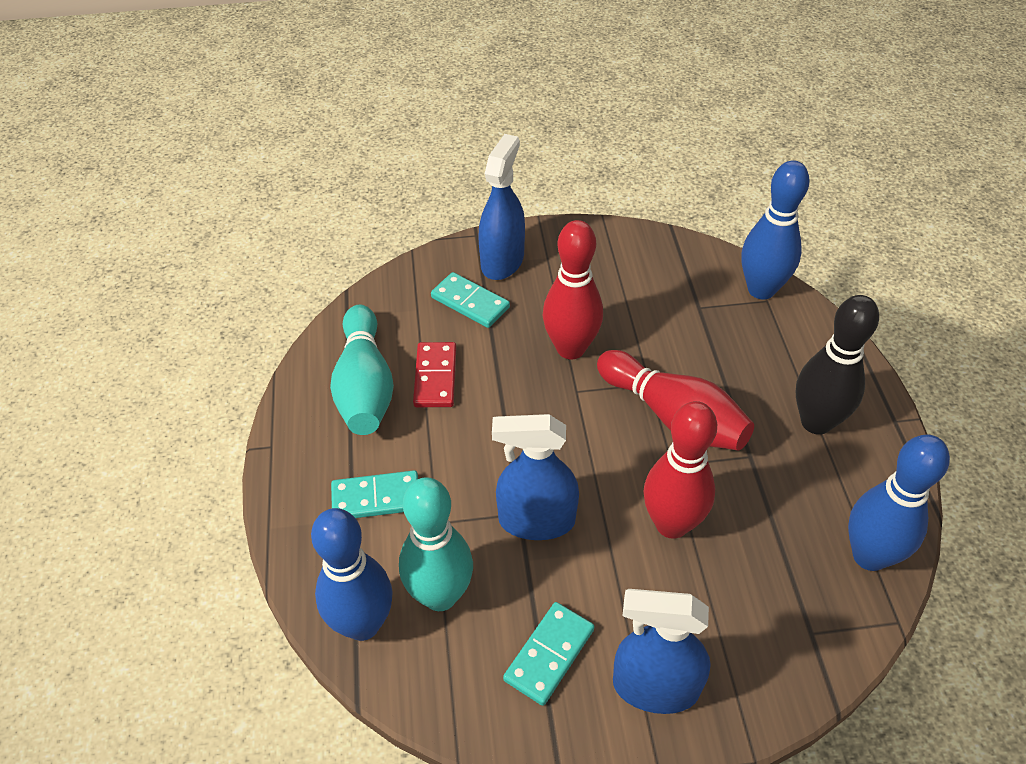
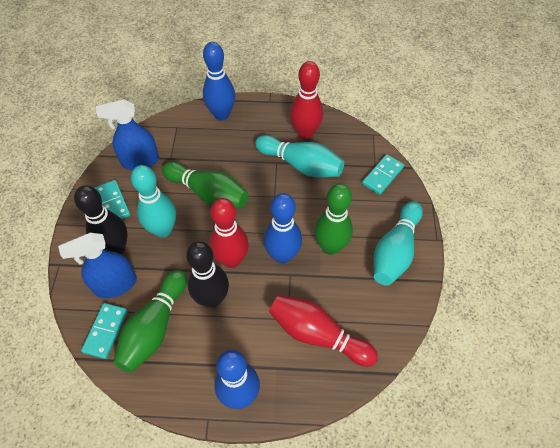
black bowling pin: 1 -> 2
blue spray bottle: 3 -> 2
green bowling pin: 0 -> 3
red domino: 1 -> 0
turquoise bowling pin: 2 -> 3

